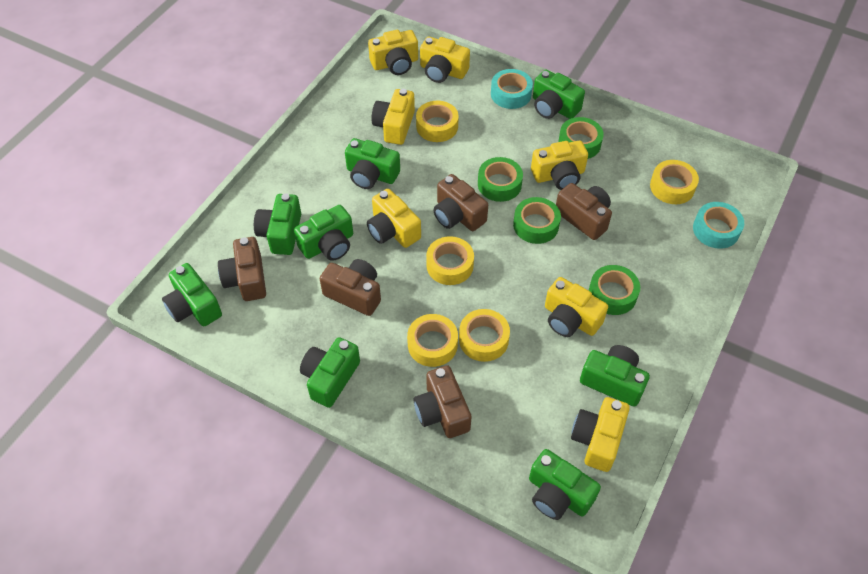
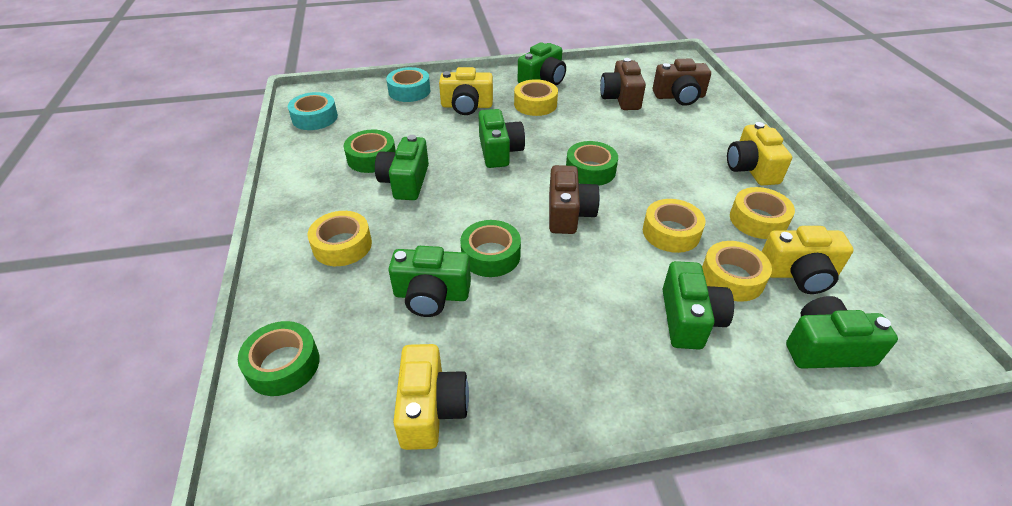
brown camera: 5 -> 3
green camera: 8 -> 6
yellow camera: 7 -> 4

